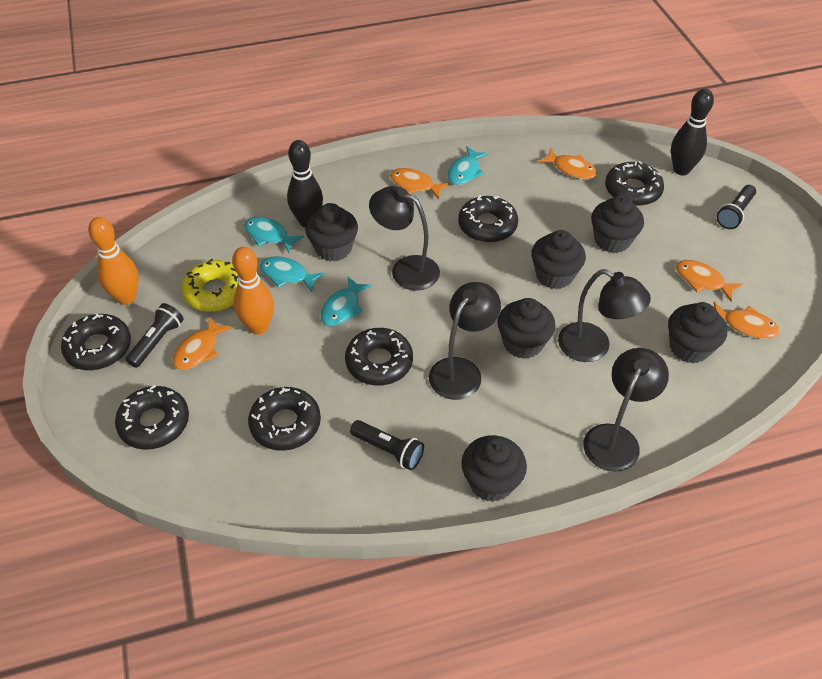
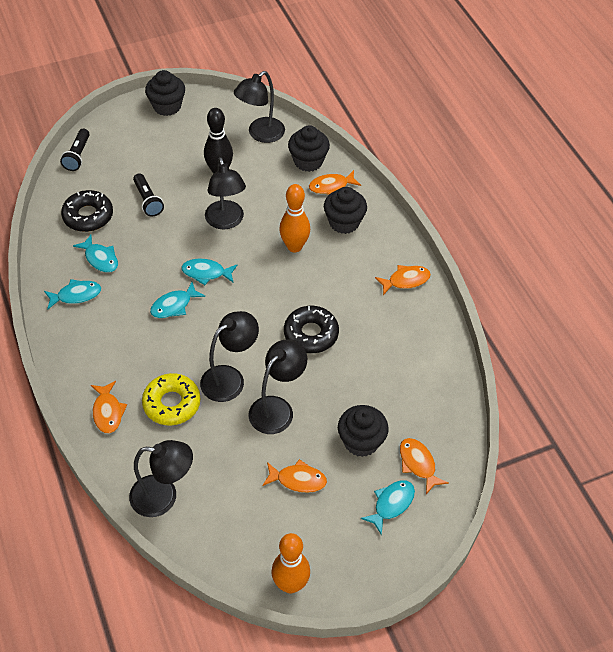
black bowling pin: 2 -> 1
black cupcake: 6 -> 4
black donut: 6 -> 2
black flashlight: 3 -> 2
black lamp: 4 -> 5
turquoise fish: 4 -> 5

